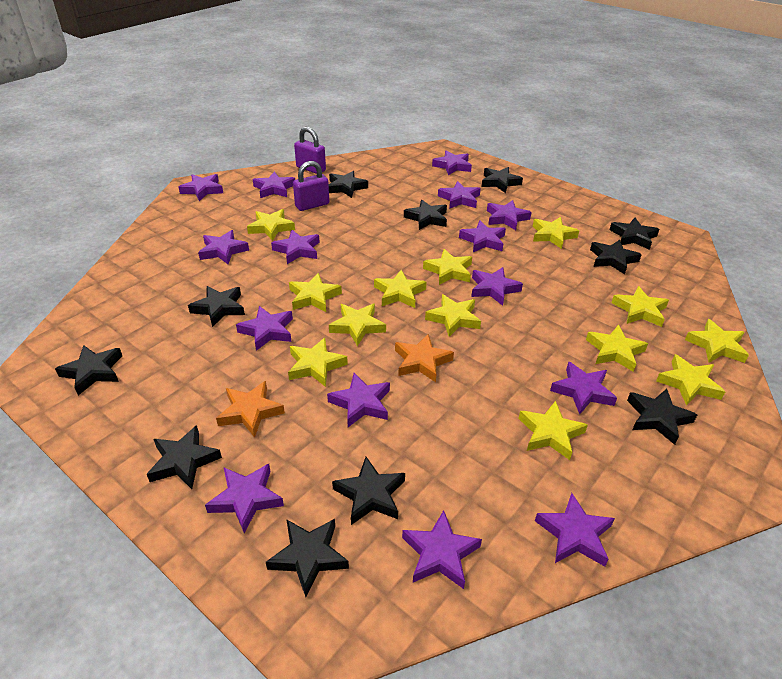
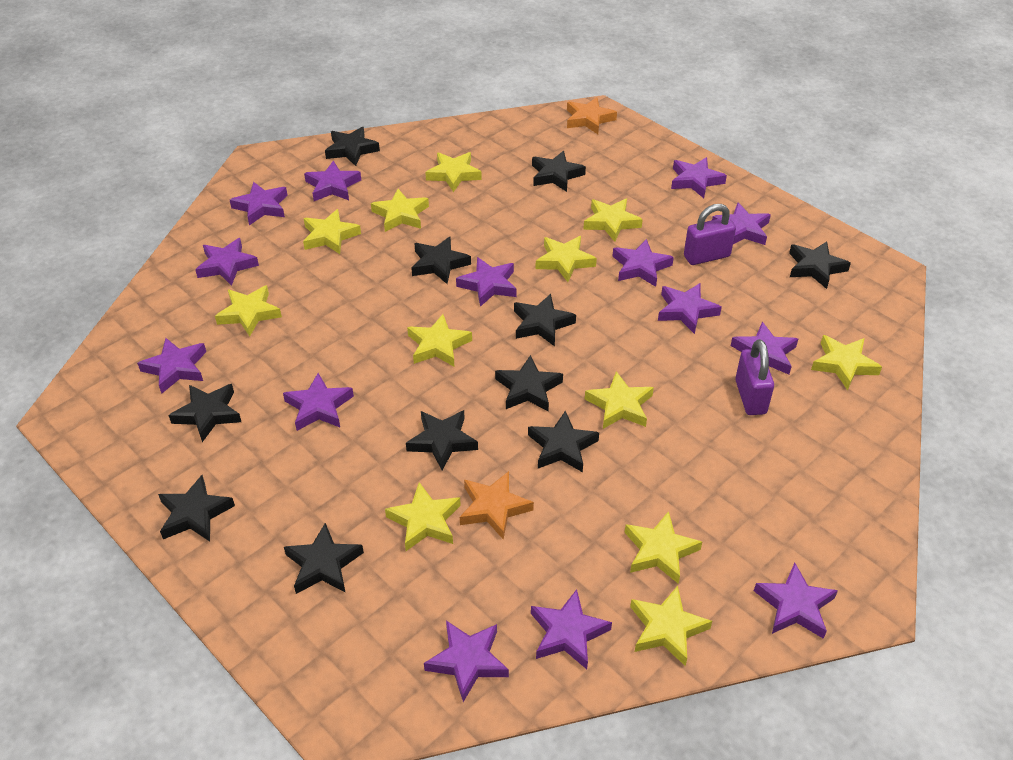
purple star: 15 -> 14
yellow star: 13 -> 12

